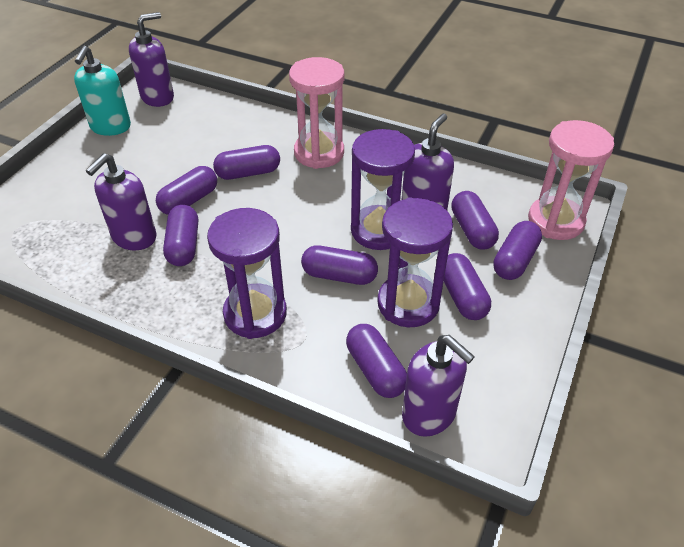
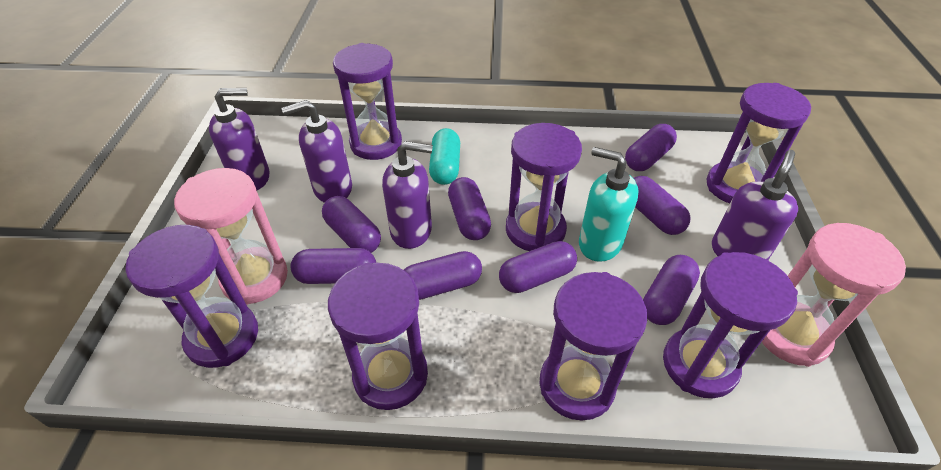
purple hourglass: 3 -> 7
turquoise capsule: 0 -> 1

